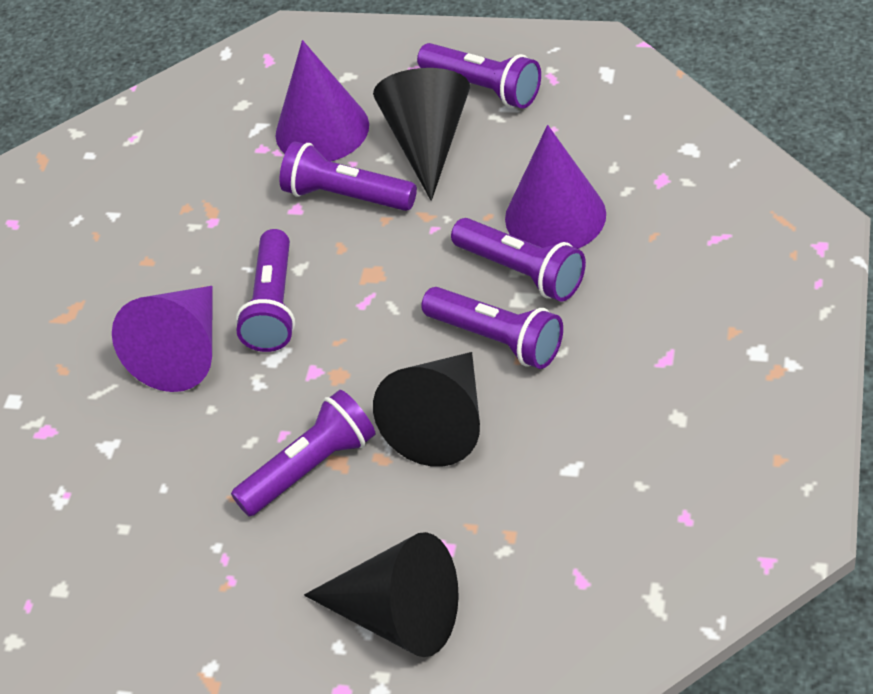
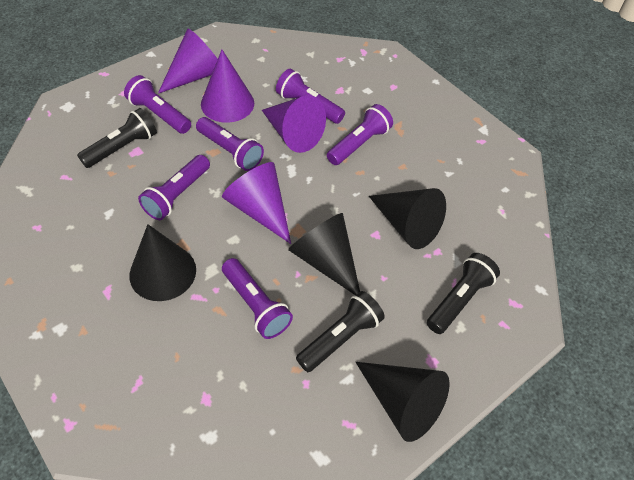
black cone: 3 -> 4
black flashlight: 0 -> 3
purple cone: 3 -> 4

